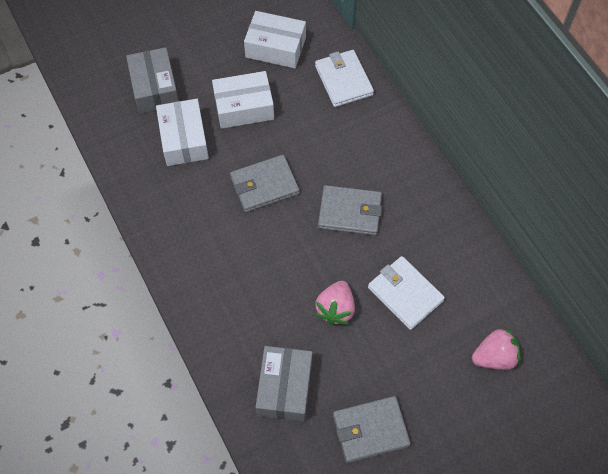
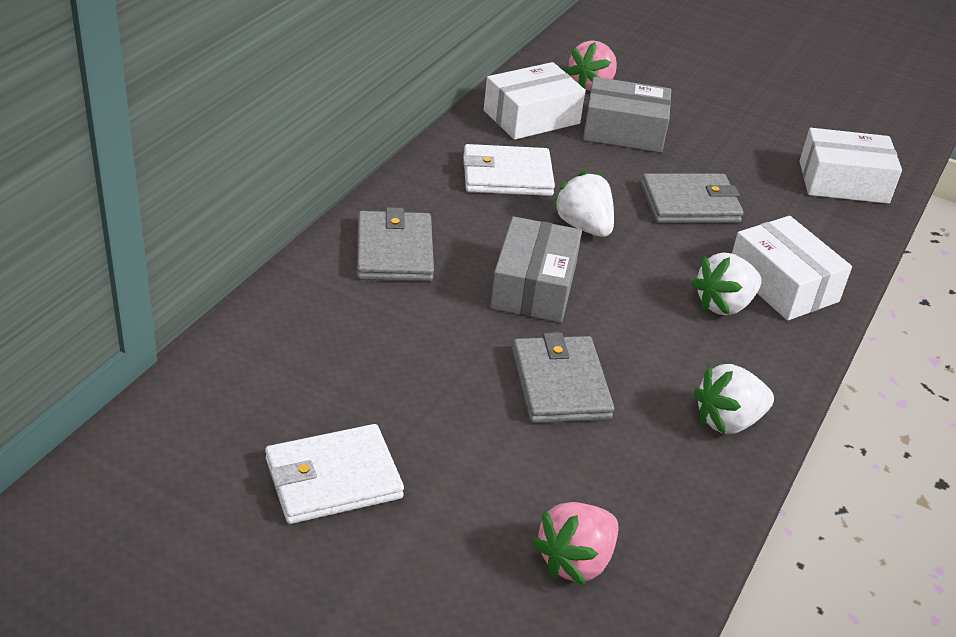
white strawberry: 0 -> 3

